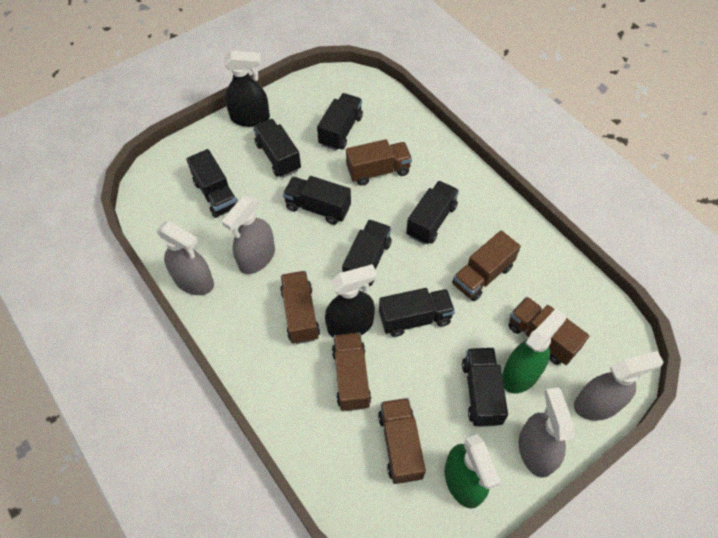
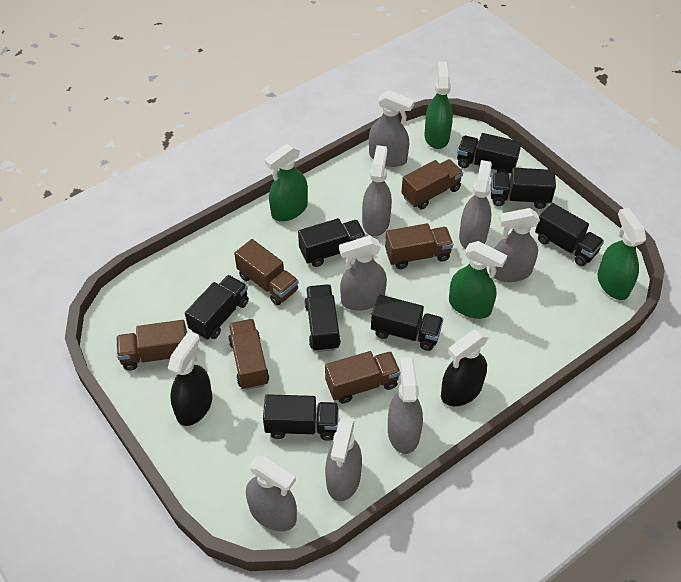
green spray bottle: 2 -> 4
grey spray bottle: 4 -> 8

